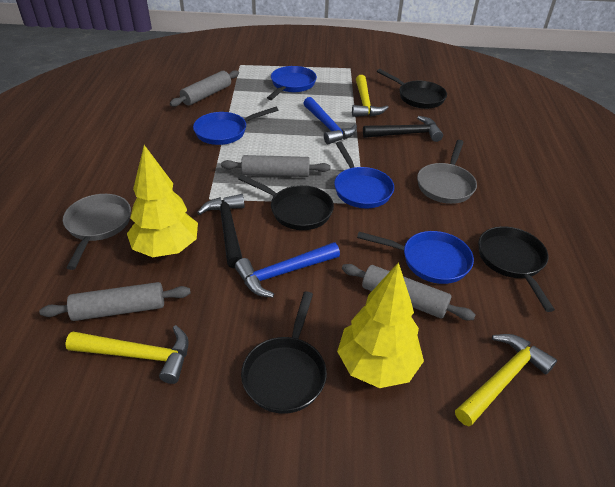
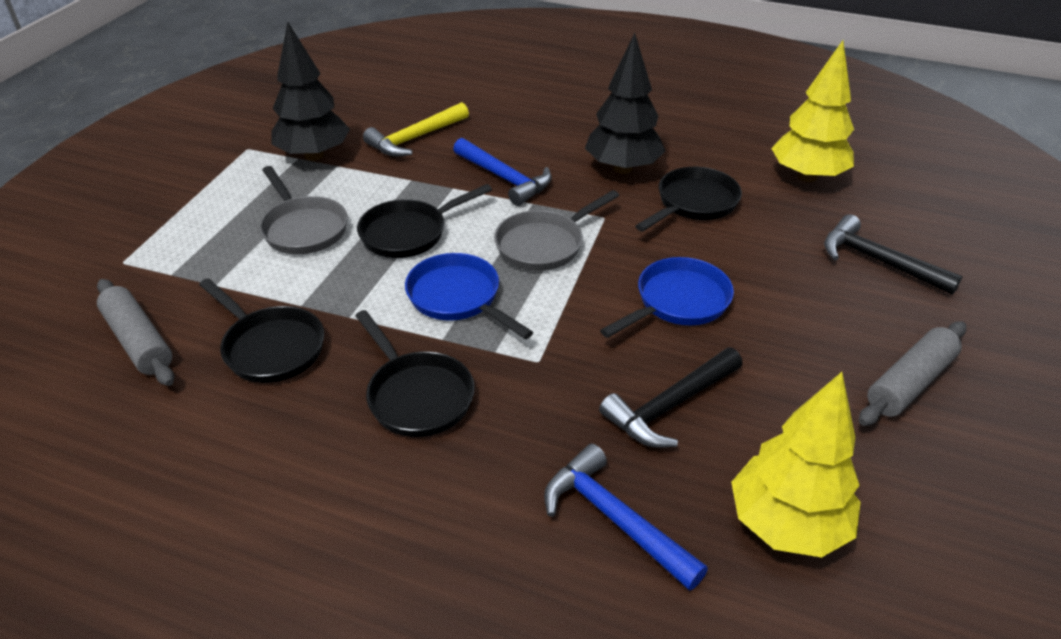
black tree: 0 -> 2
blue pan: 4 -> 2
grey rolling pin: 4 -> 2
yellow hammer: 3 -> 1

